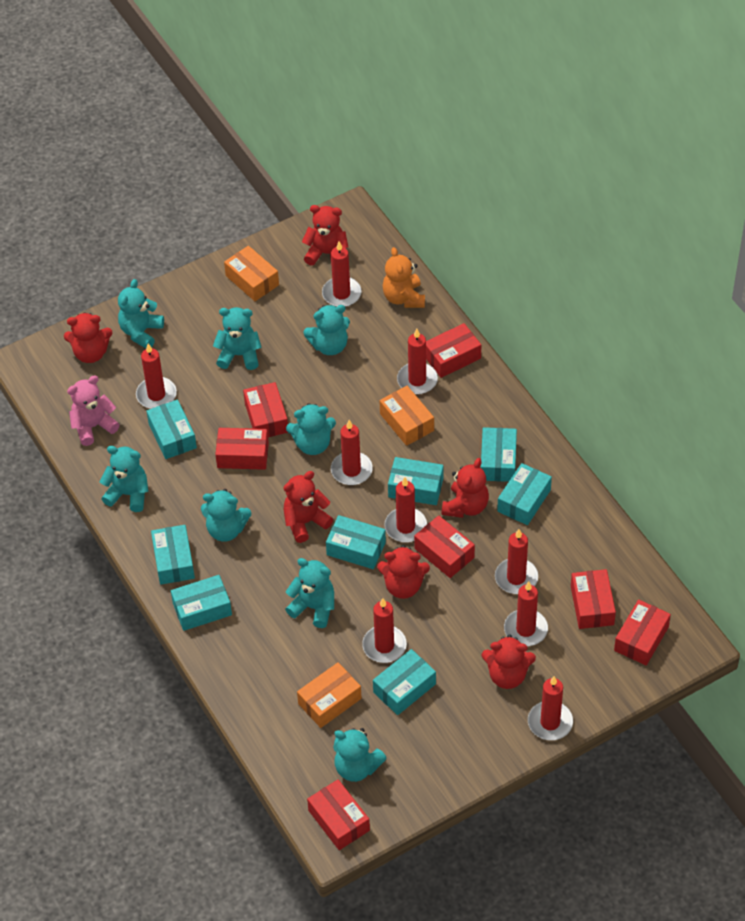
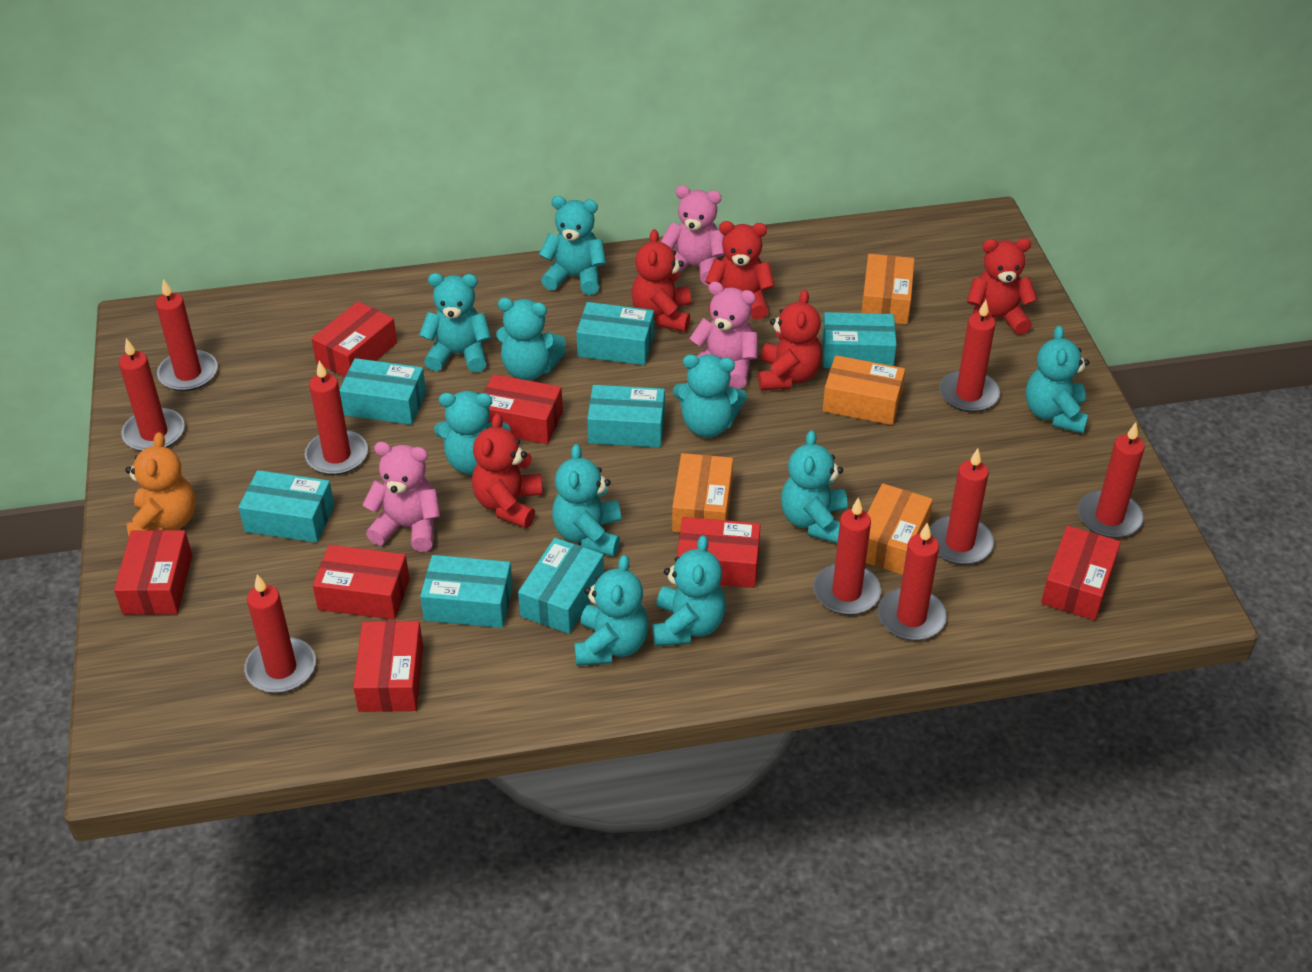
orange box: 3 -> 4
pink teddy bear: 1 -> 3
red teddy bear: 6 -> 5
turquoise box: 8 -> 7
turquoise teddy bear: 8 -> 10

